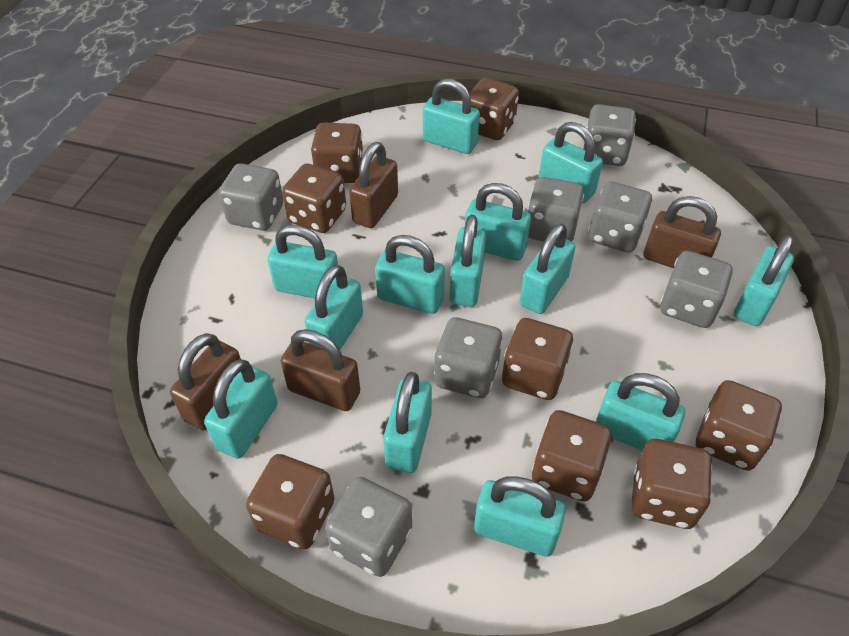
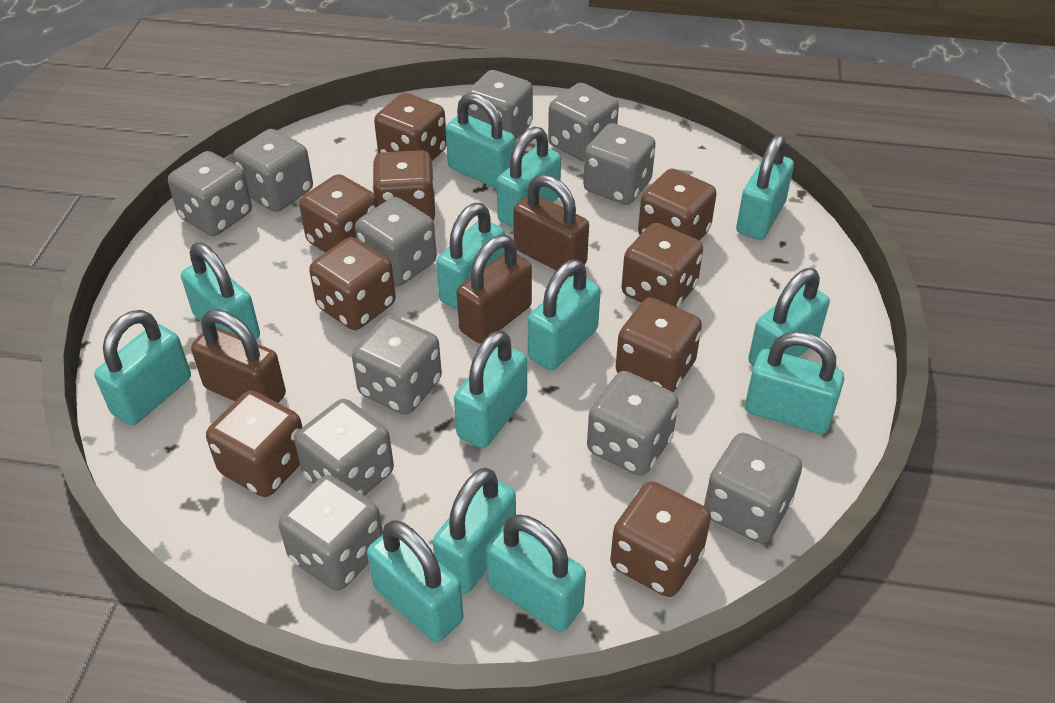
brown dice: 8 -> 9
brown padlock: 4 -> 3
grey dice: 7 -> 11

